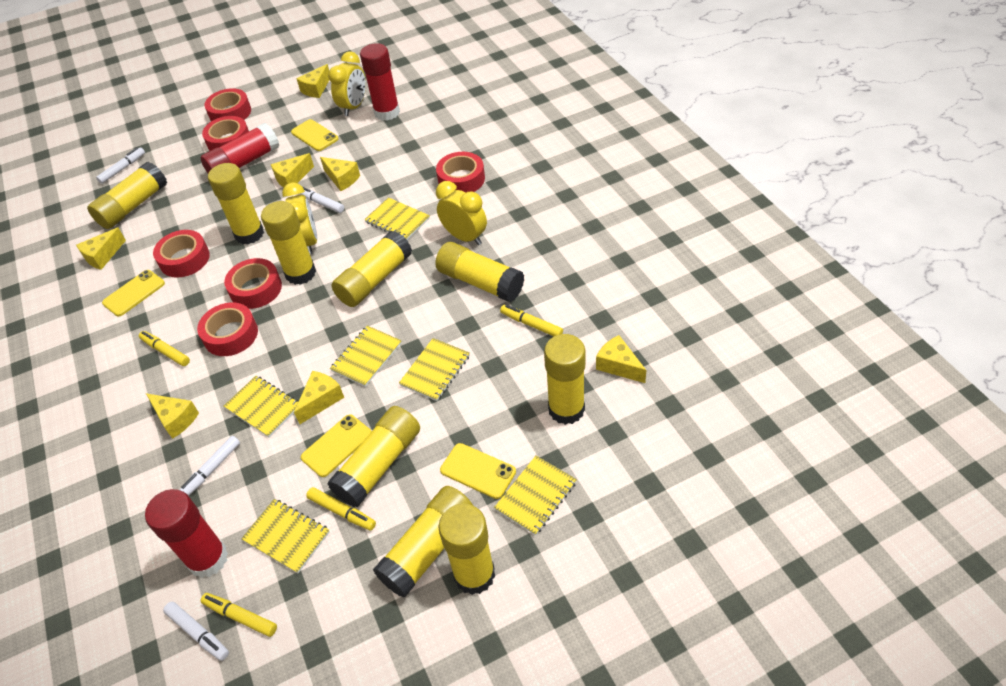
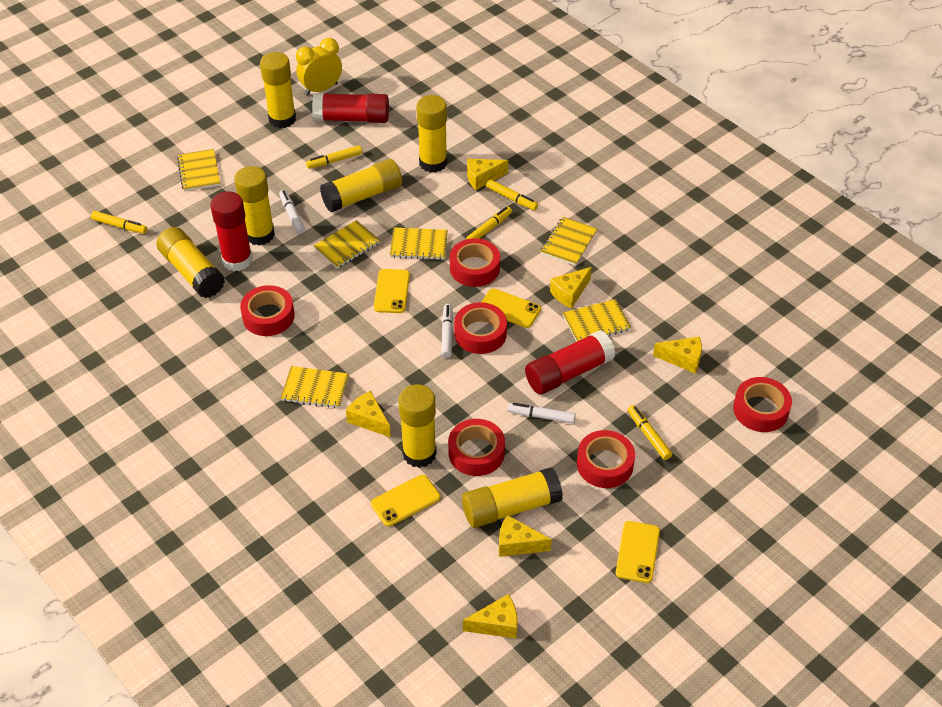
white marker: 4 -> 3
yellow cheese: 7 -> 6
yellow clock: 3 -> 1
yellow glue stick: 9 -> 7
yellow marker: 4 -> 5

